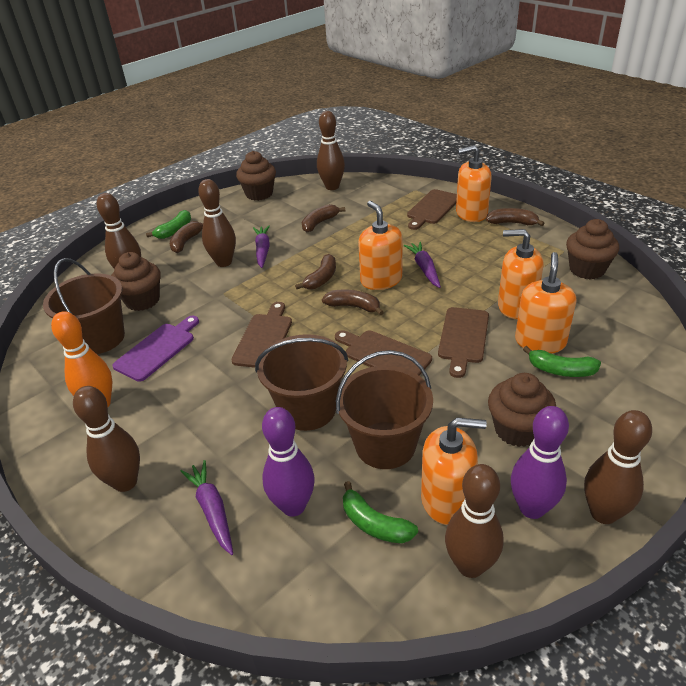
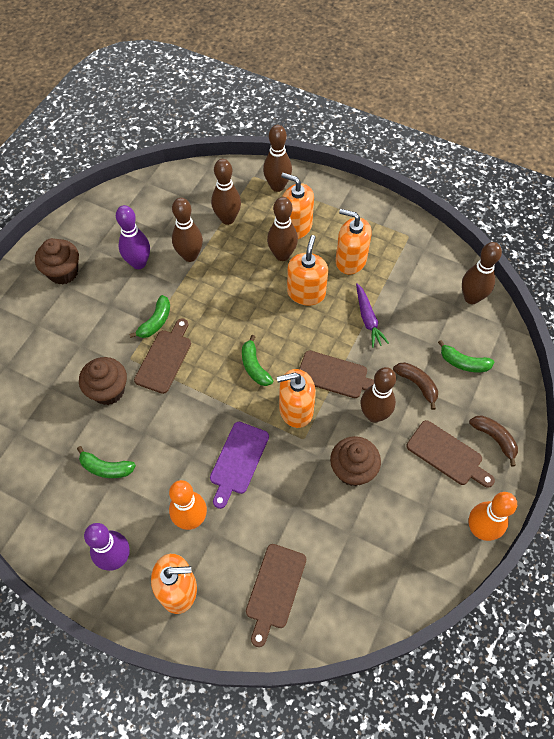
brown banana: 5 -> 2
brown bucket: 3 -> 0
brown cupcake: 4 -> 3
green banana: 3 -> 4
orange bowling pin: 1 -> 2
purple carrot: 3 -> 1

